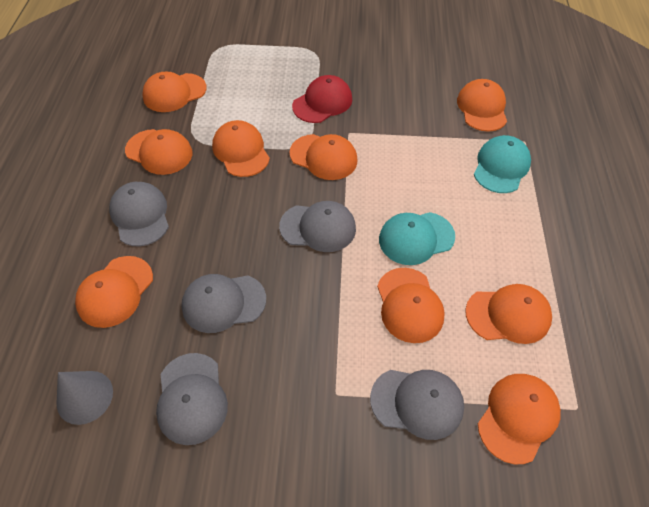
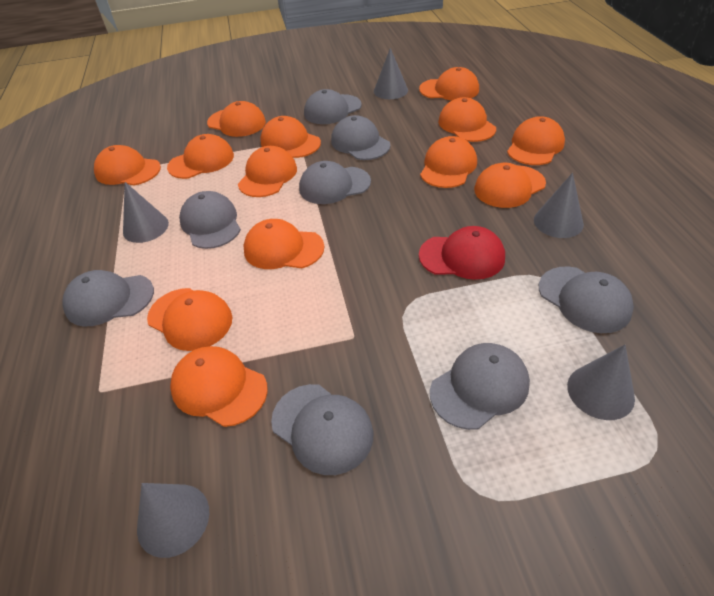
grey cap: 5 -> 8
grey cone: 1 -> 5
orange cap: 9 -> 13
turquoise cap: 2 -> 0

